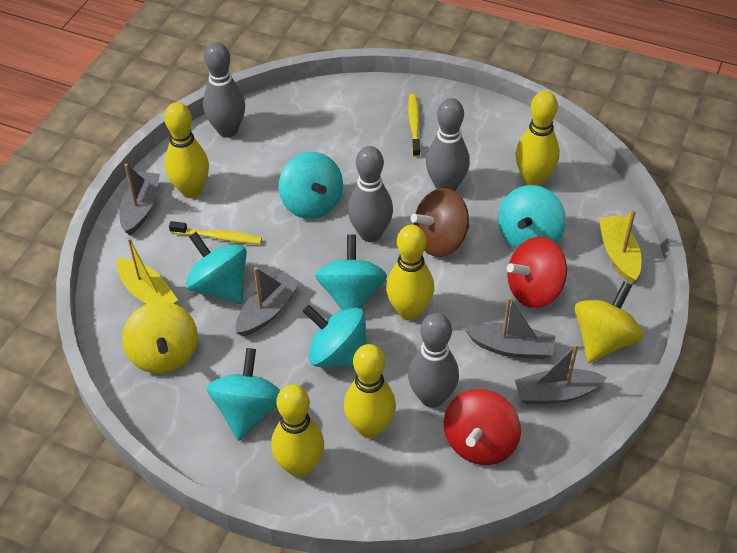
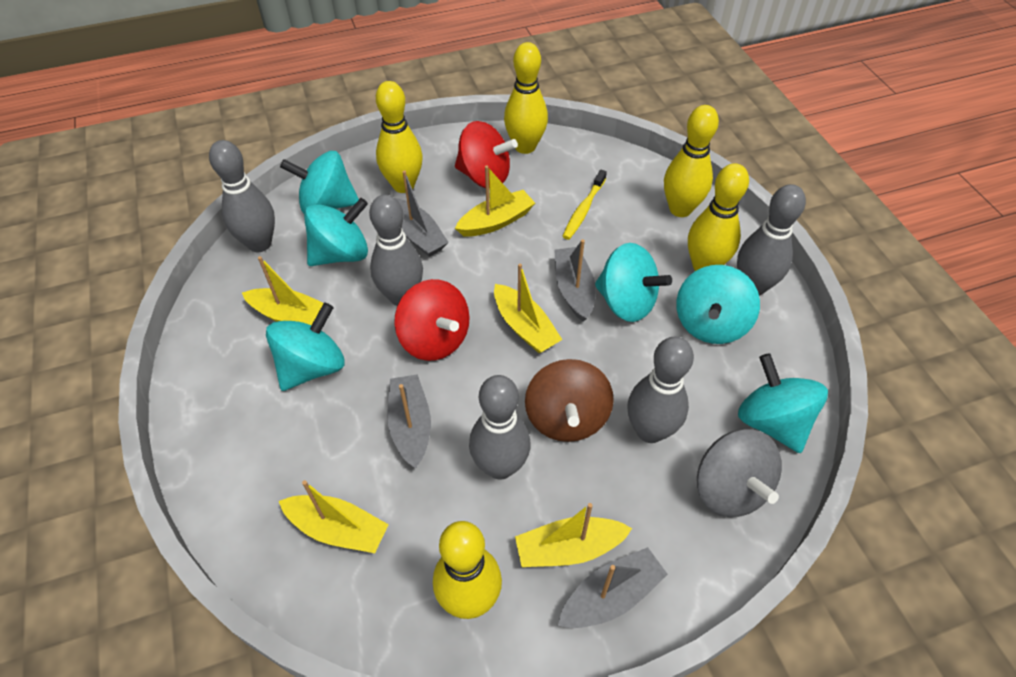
grey bowling pin: 4 -> 5
grey spinning top: 0 -> 1
yellow boat: 2 -> 5
yellow spinning top: 2 -> 0
yellow toothbrush: 2 -> 1

